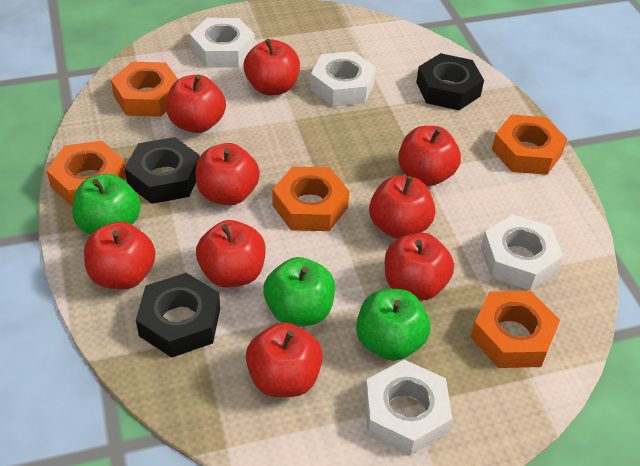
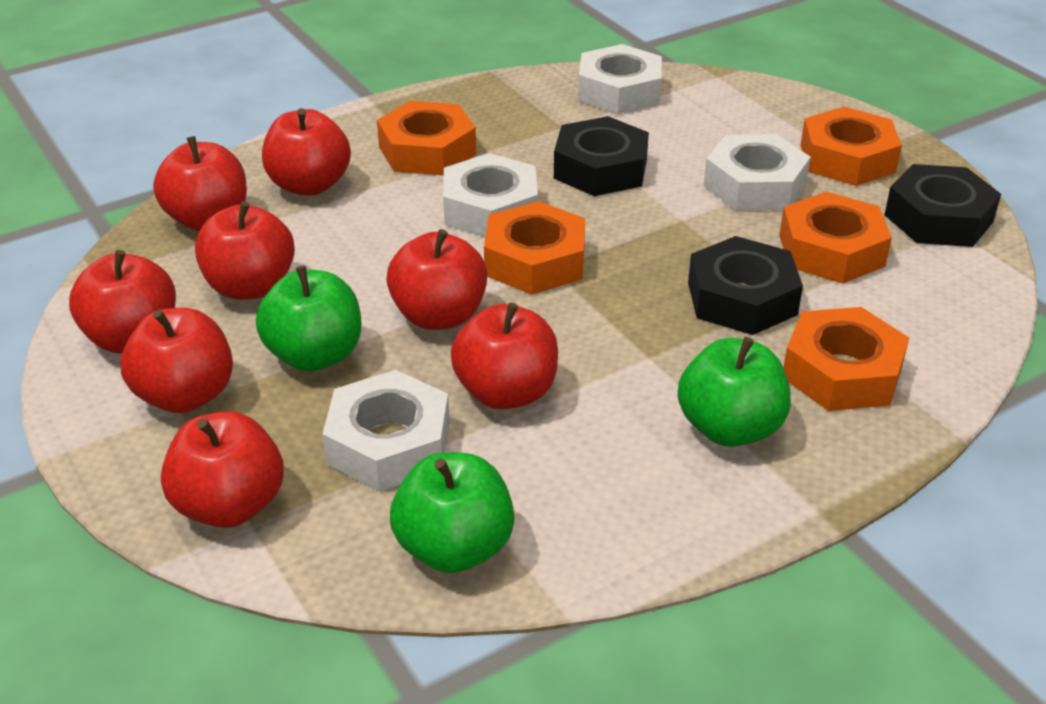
red apple: 9 -> 8

